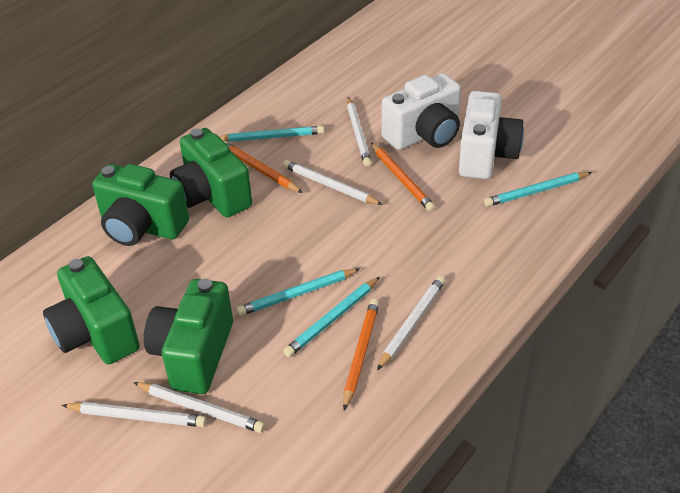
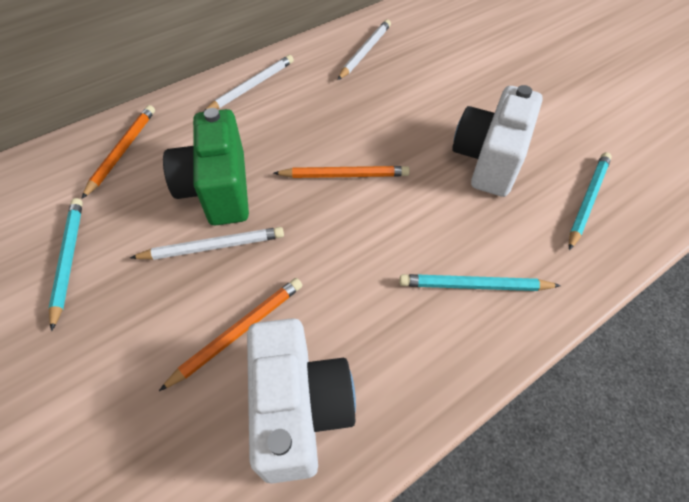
green camera: 4 -> 1
turquoise pencil: 4 -> 3
white pencil: 5 -> 3

